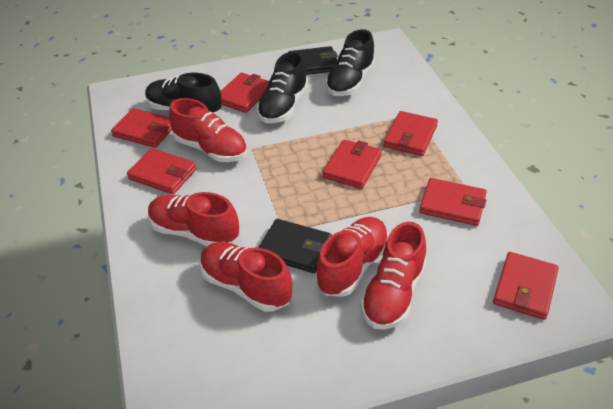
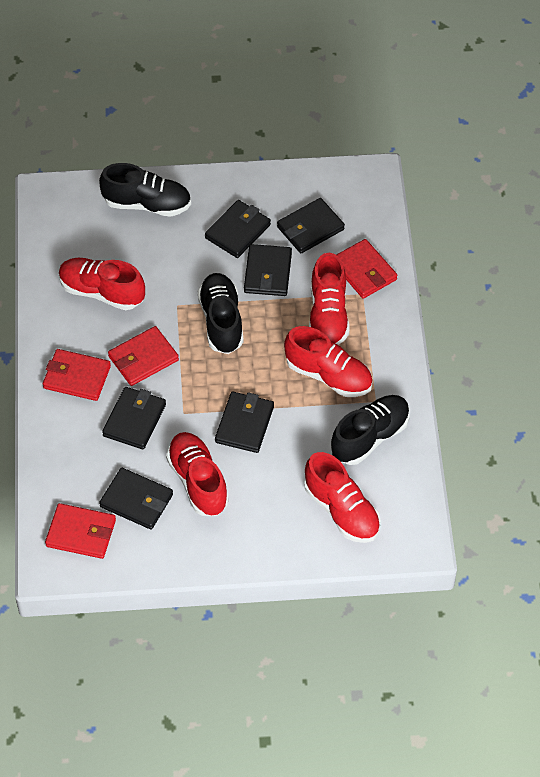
black wallet: 2 -> 6
red wallet: 7 -> 4

